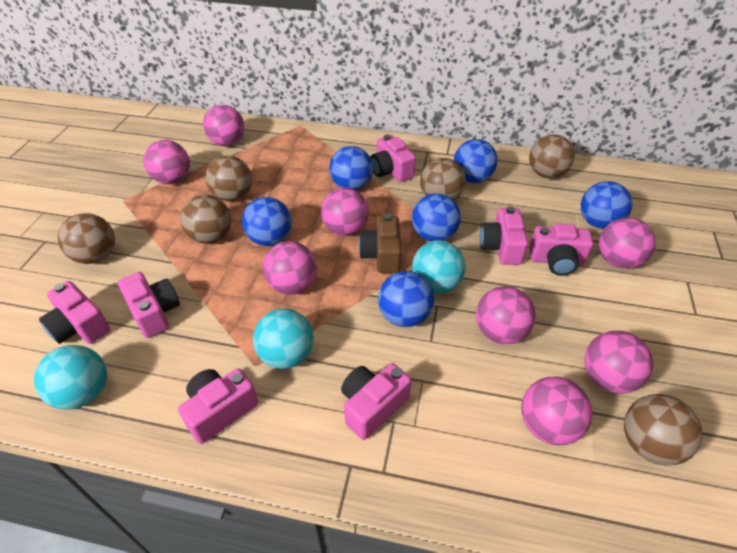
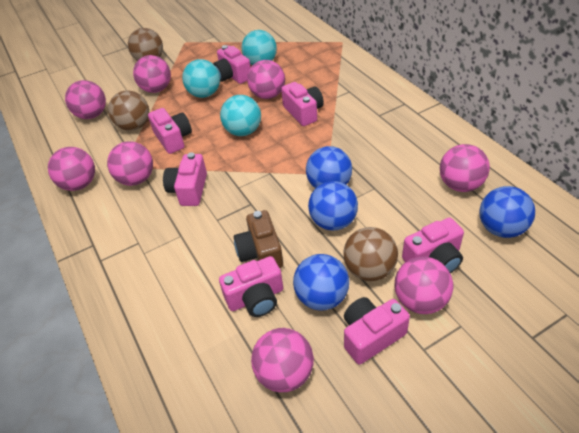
blue ball: 6 -> 4
brown ball: 6 -> 3

